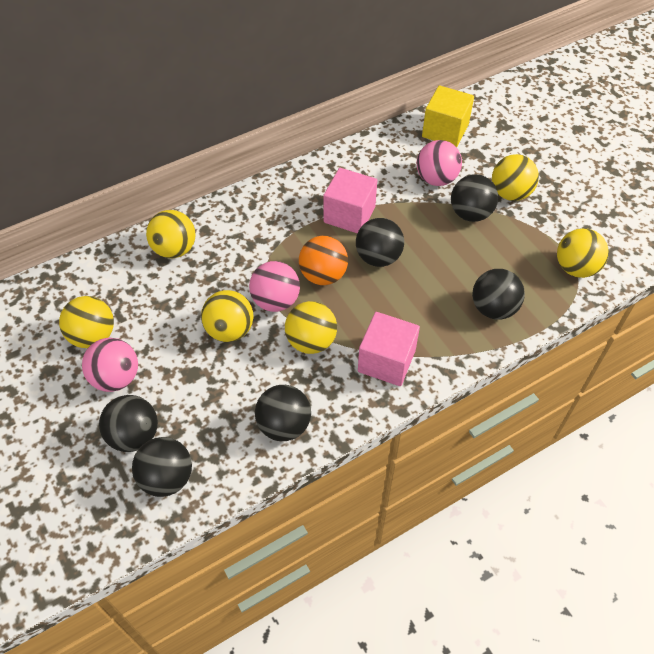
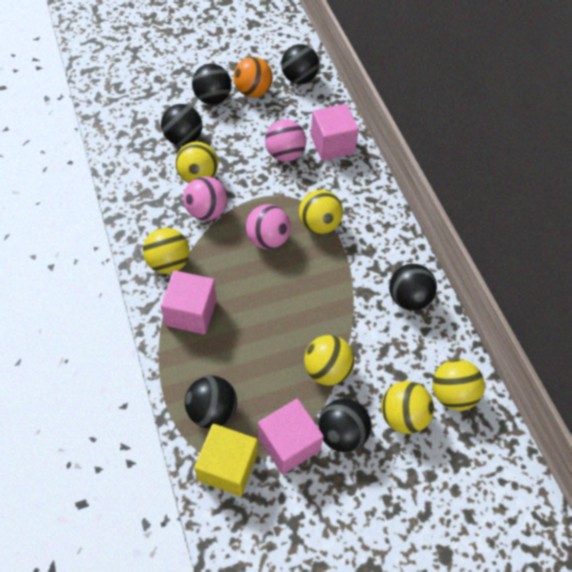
pink cube: 2 -> 3

